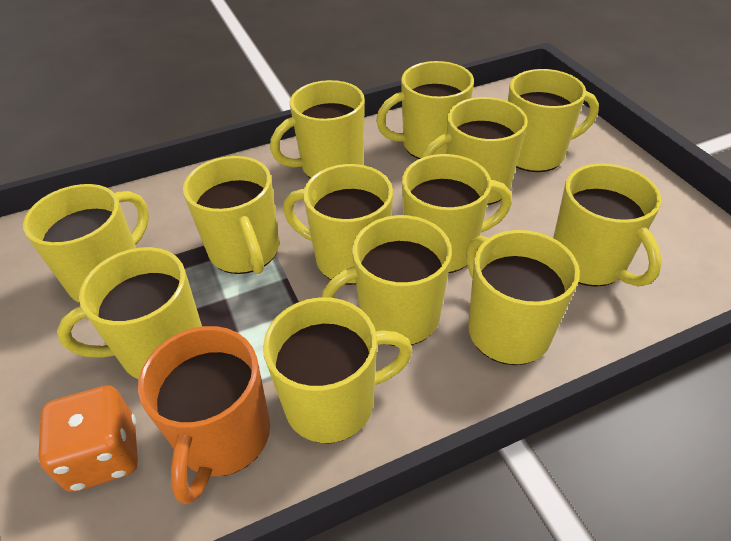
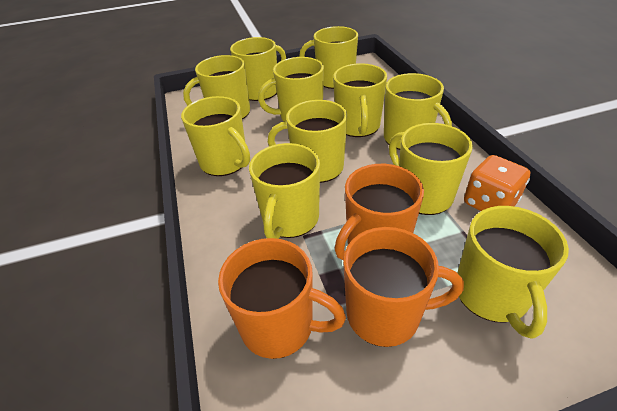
orange mug: 1 -> 3
yellow mug: 13 -> 11

